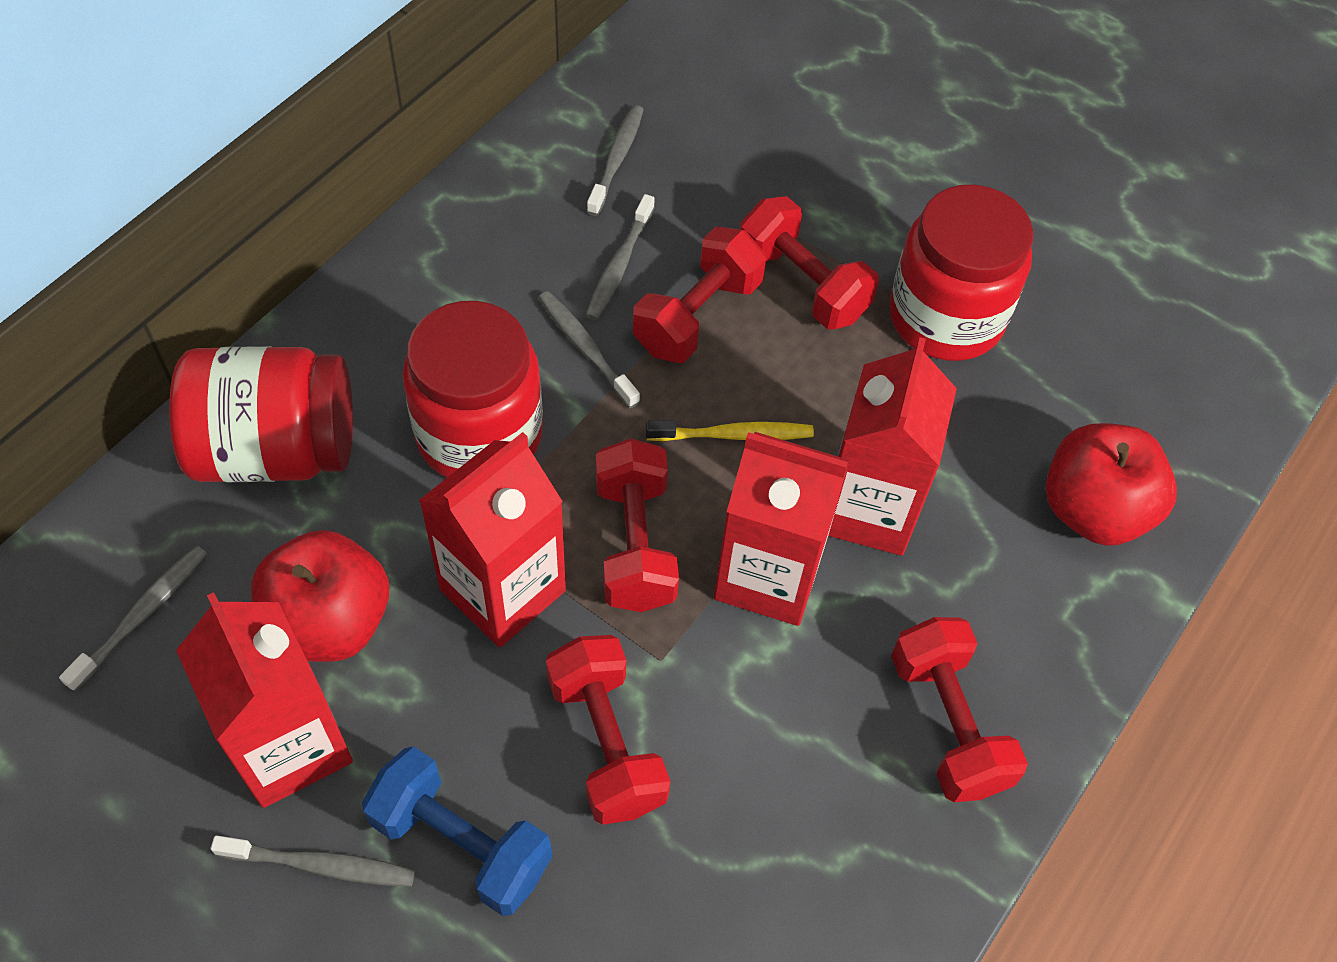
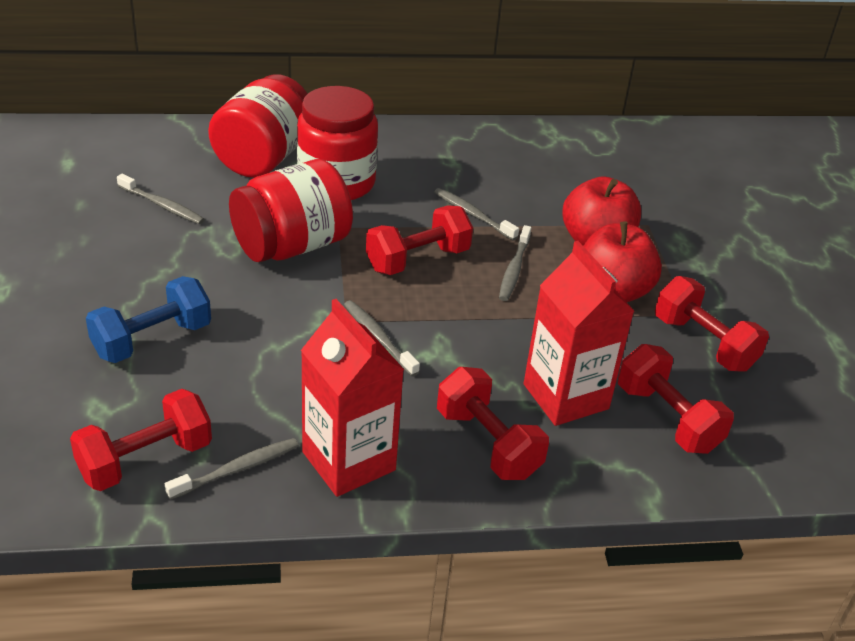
red carton: 4 -> 2
yellow toothbrush: 1 -> 0

